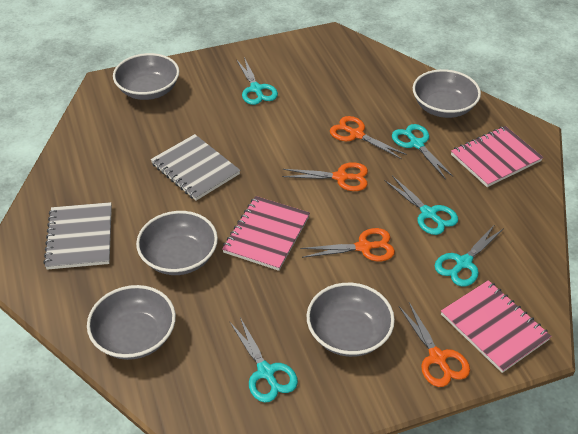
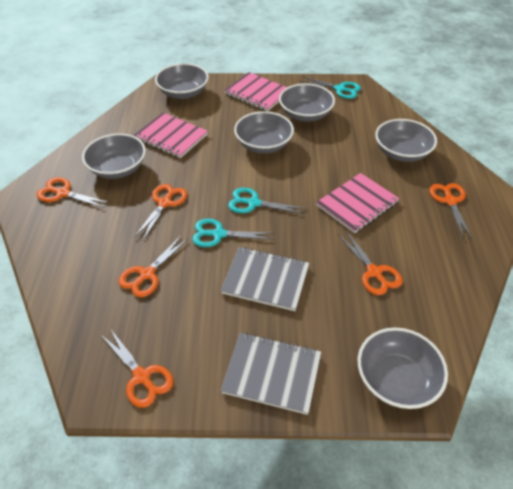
grey bowl: 5 -> 6
orange scissors: 4 -> 6
turquoise scissors: 5 -> 3

